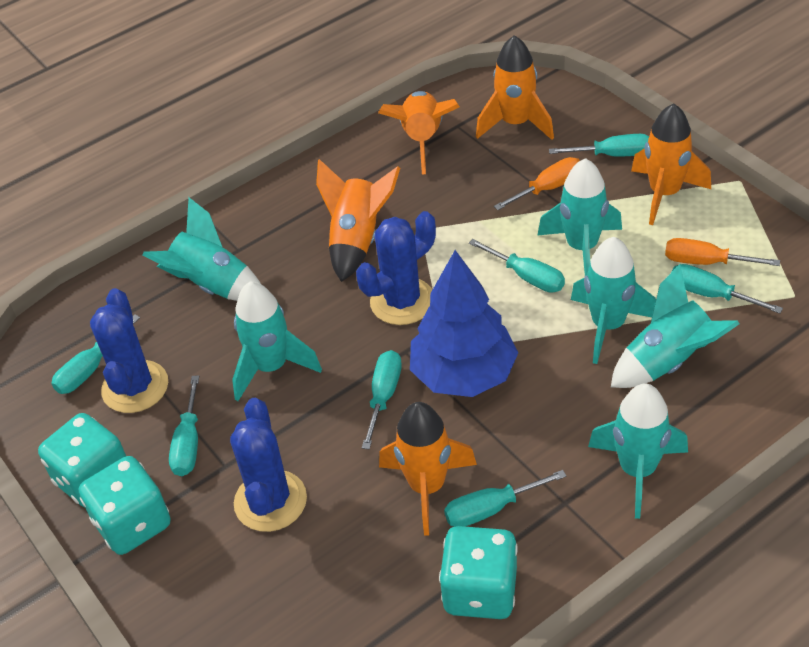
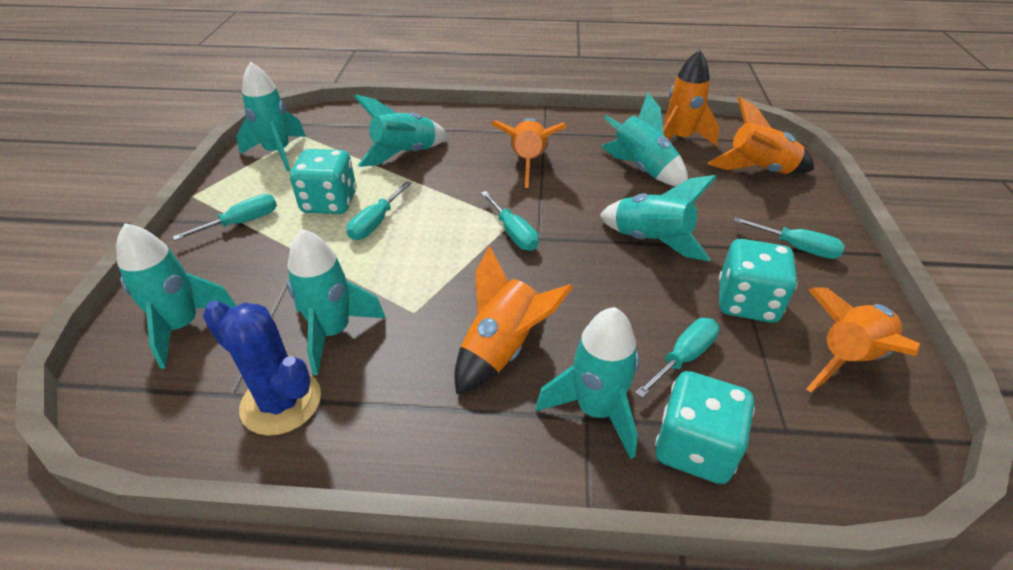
blue cactus: 3 -> 1
blue tree: 1 -> 0
orange screwdriver: 2 -> 0
turquoise rocket: 6 -> 7
turquoise screwdriver: 7 -> 5

